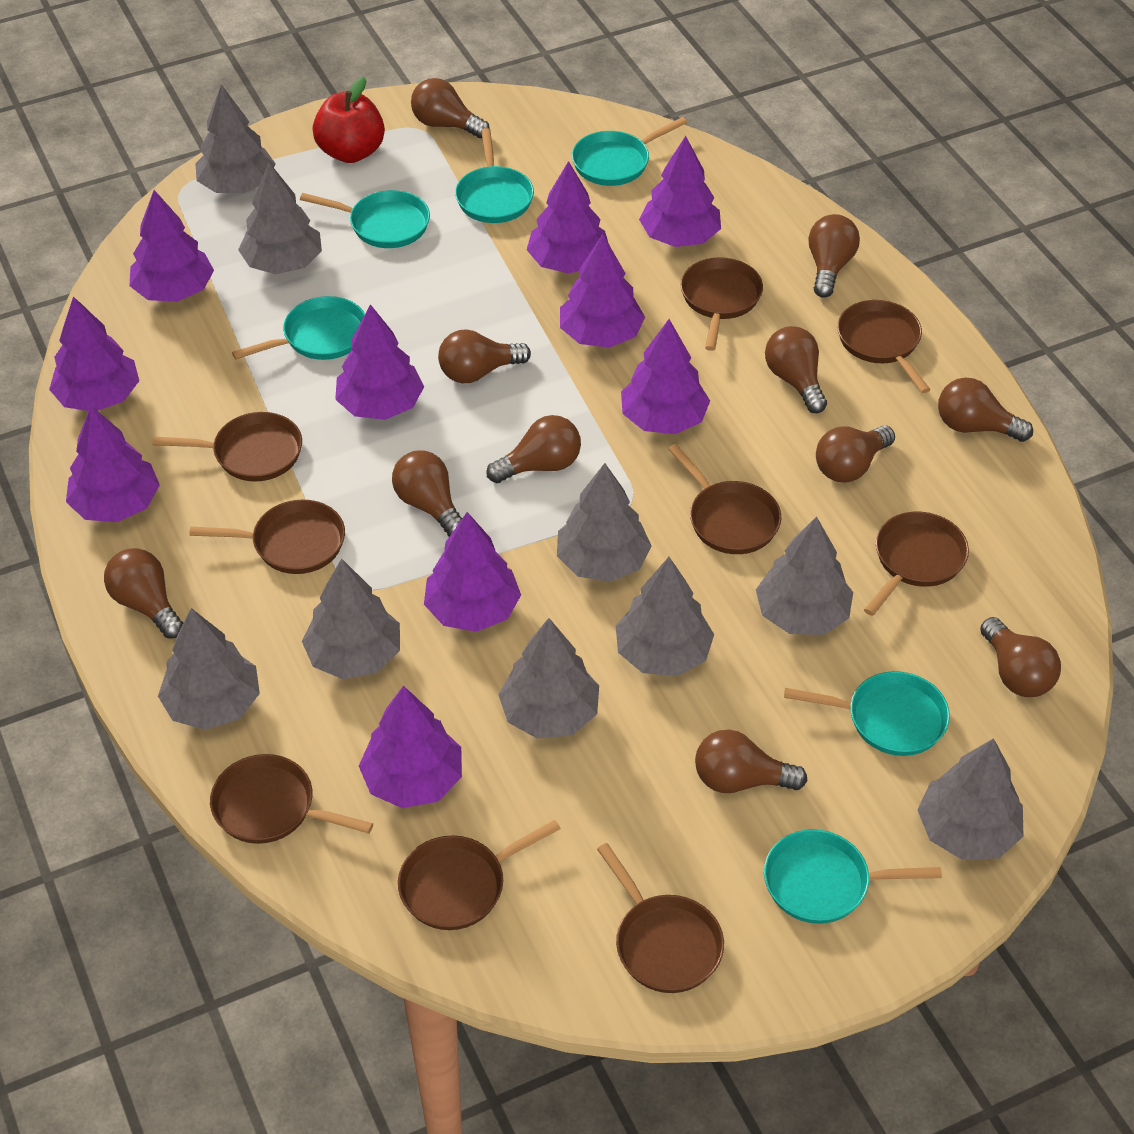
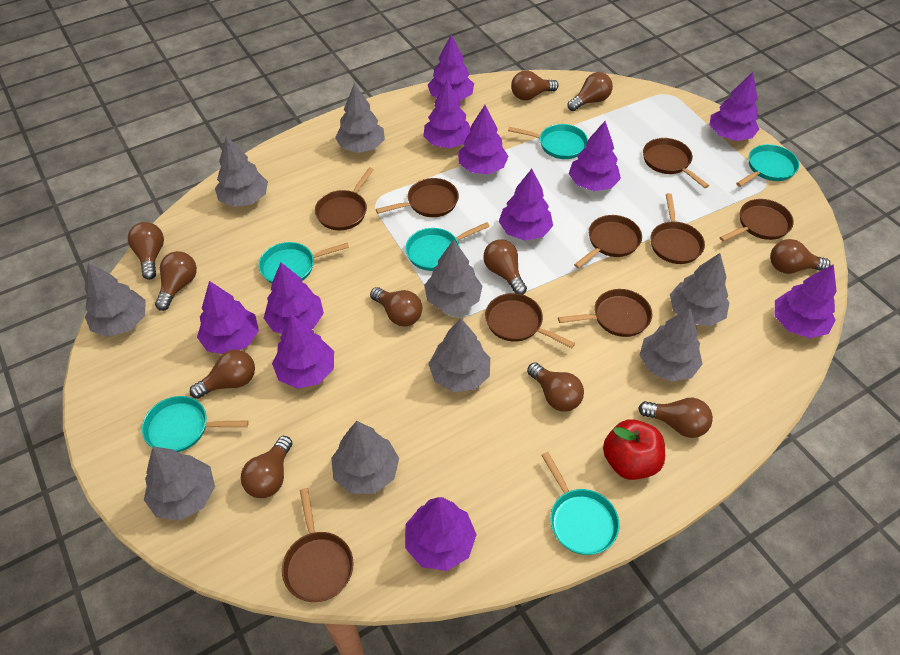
purple tree: 10 -> 11

